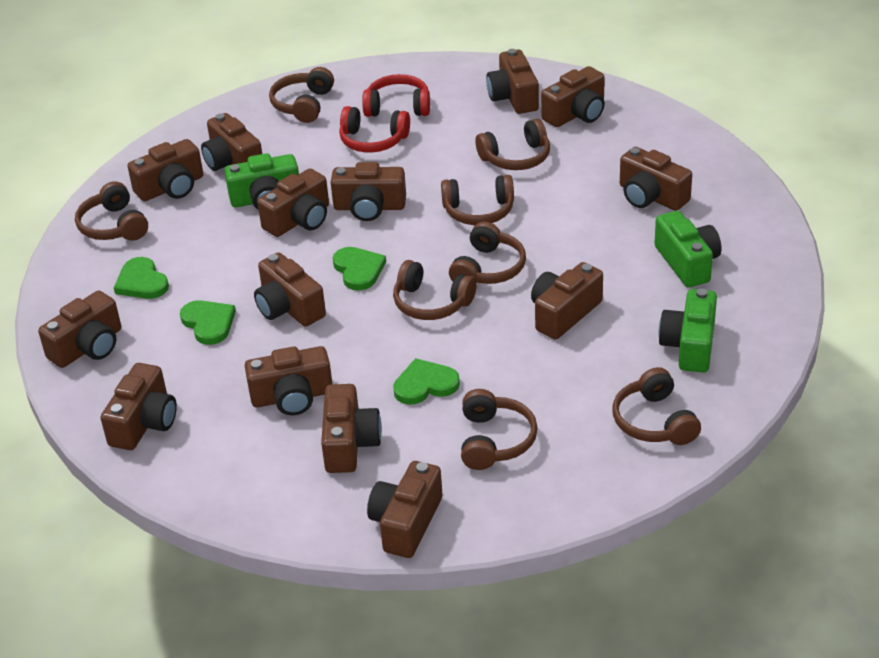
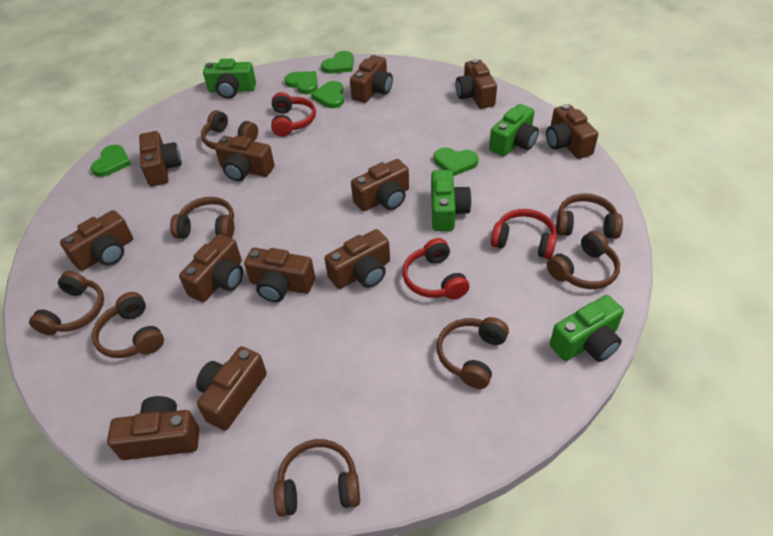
brown camera: 14 -> 12
green camera: 3 -> 4
green heart: 4 -> 5
red headphones: 2 -> 3

